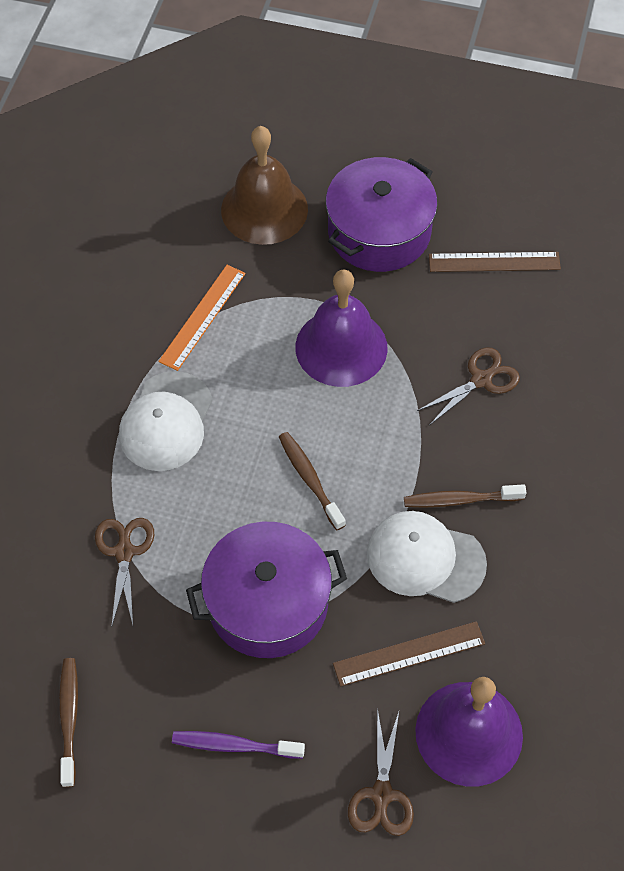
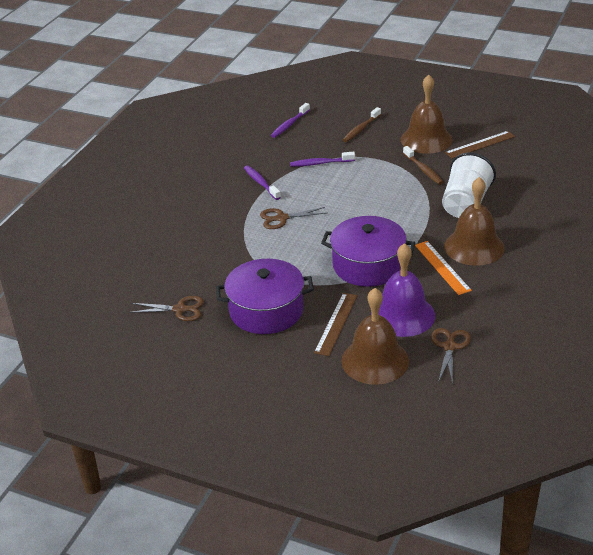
brown bell: 1 -> 3
brown toothbrush: 3 -> 2
purple bell: 2 -> 1
purple toothbrush: 1 -> 3
white cap: 2 -> 0
white cup: 0 -> 1

